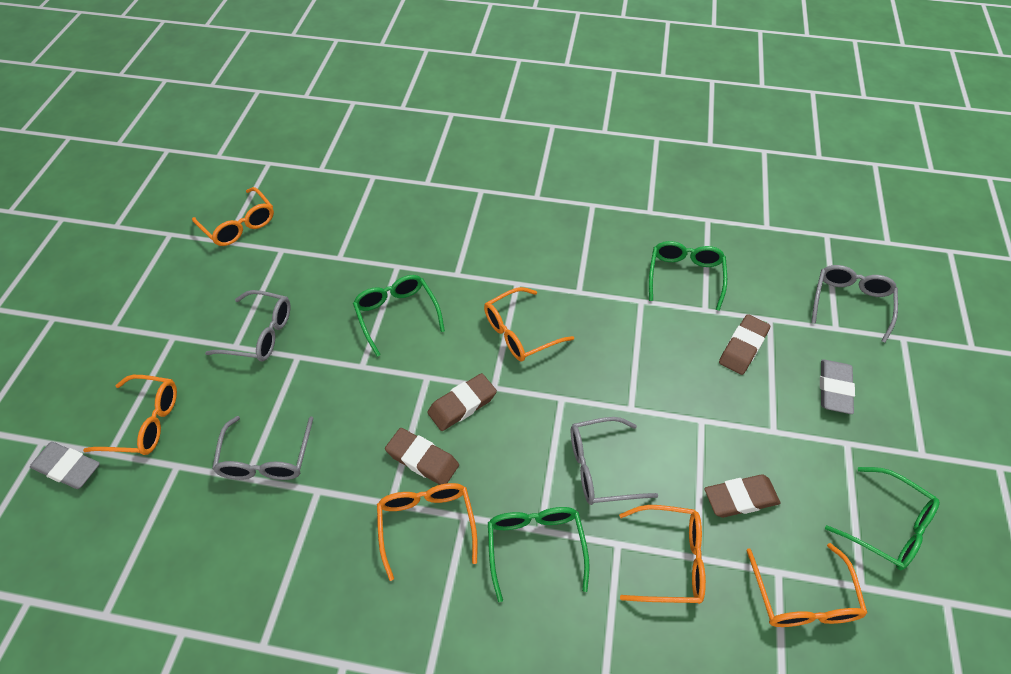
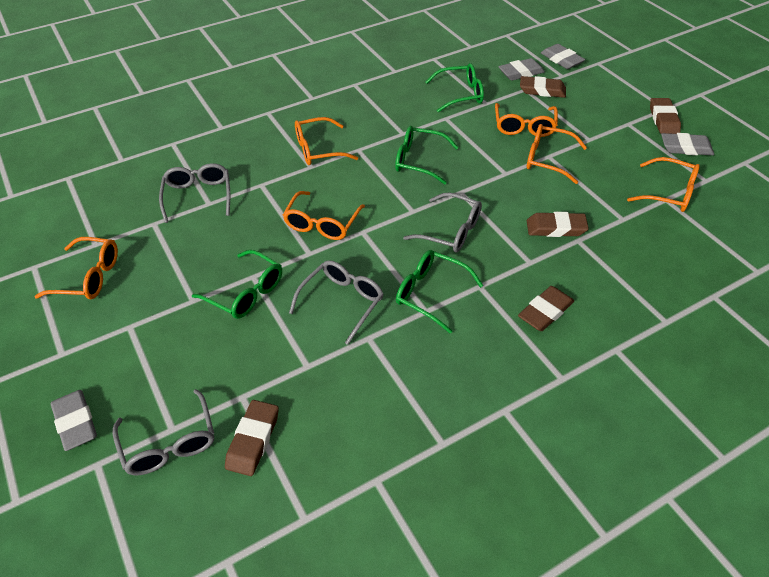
brown eraser: 4 -> 5
grey eraser: 2 -> 4

